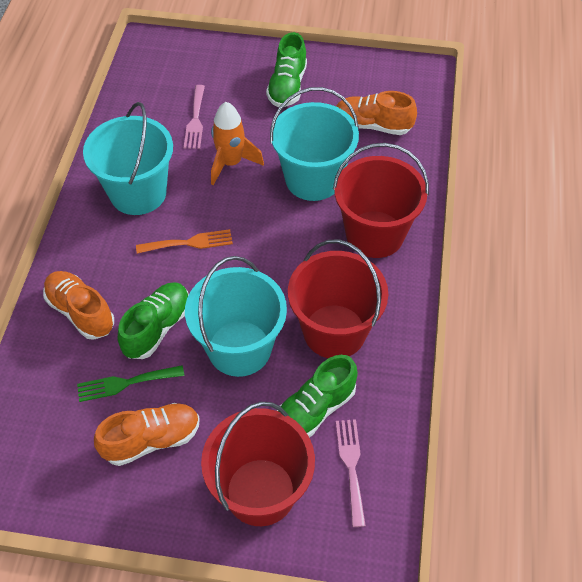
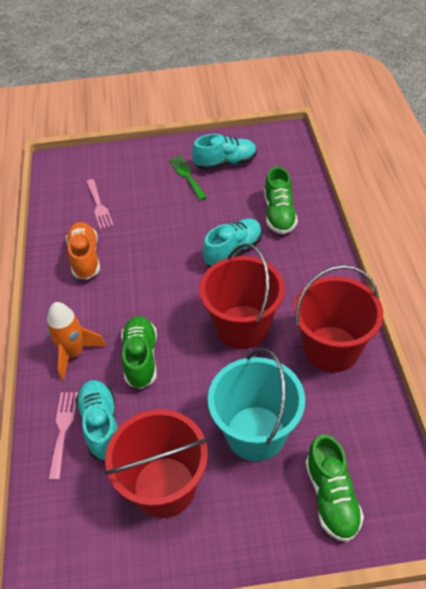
orange fork: 1 -> 0
orange shoe: 3 -> 1
turquoise bucket: 3 -> 1
turquoise shoe: 0 -> 3

